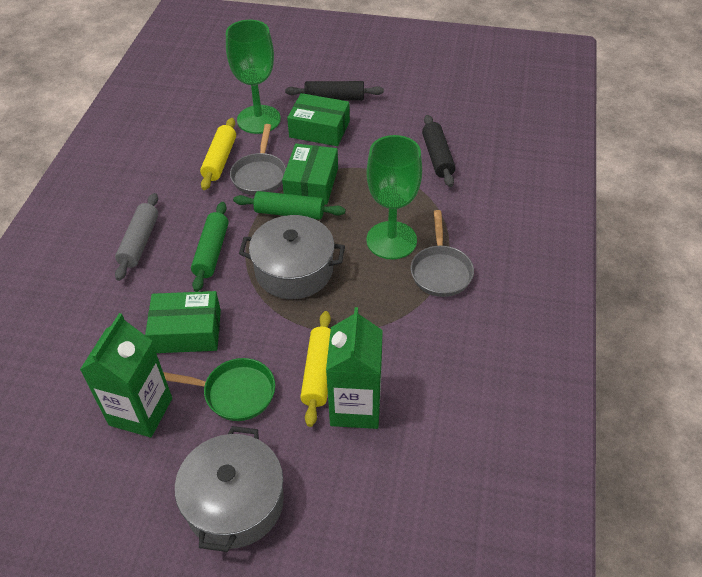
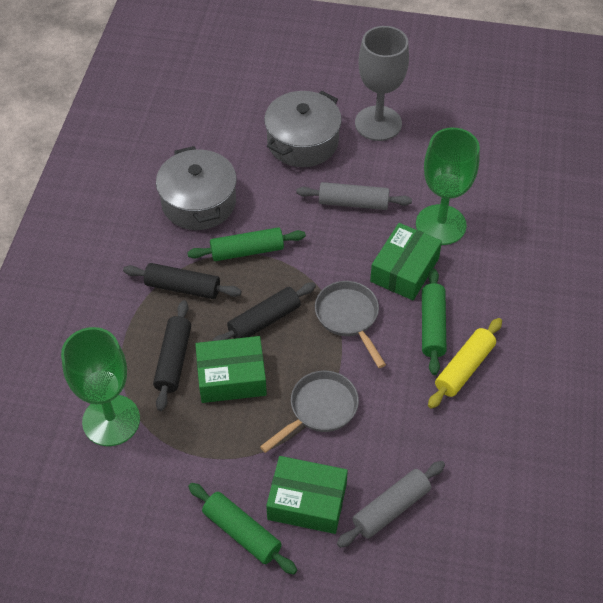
black rolling pin: 2 -> 3
green carton: 2 -> 0
green pan: 1 -> 0
green rolling pin: 2 -> 3
grey goblet: 0 -> 1
grey rolling pin: 1 -> 2
yellow rolling pin: 2 -> 1

